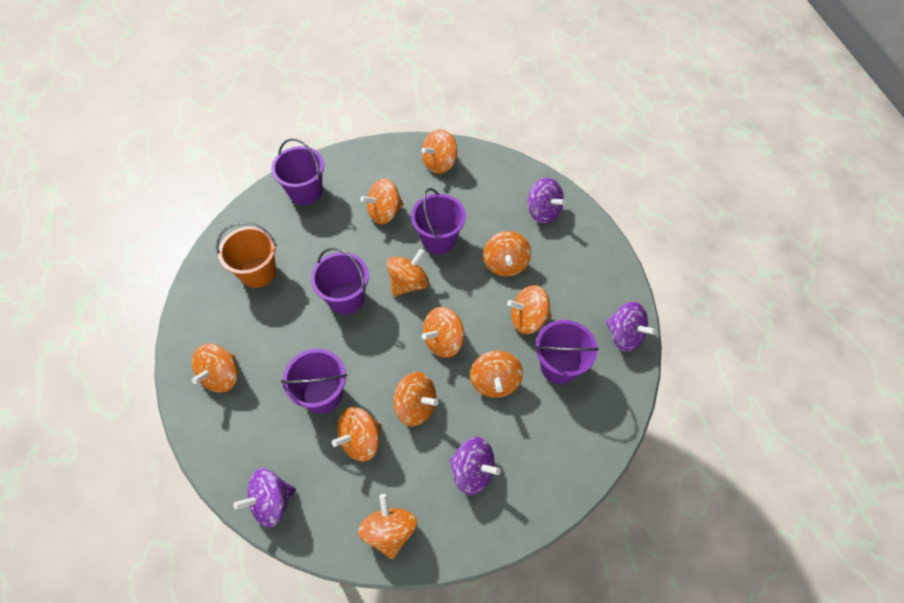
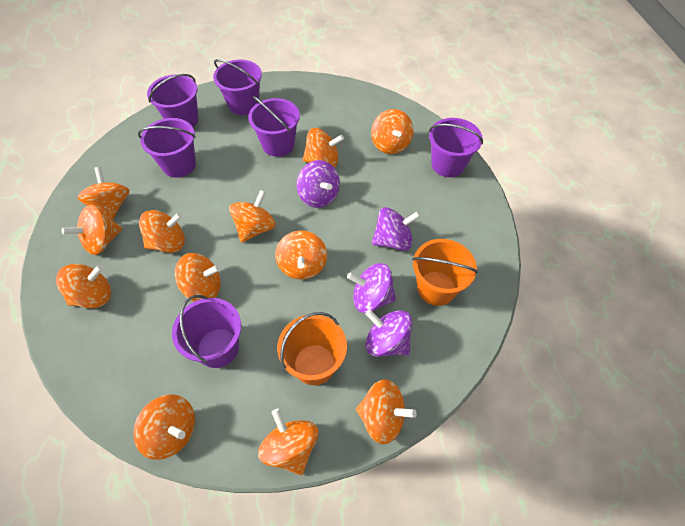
orange bucket: 1 -> 2
orange spinning top: 11 -> 12
purple bucket: 5 -> 6

